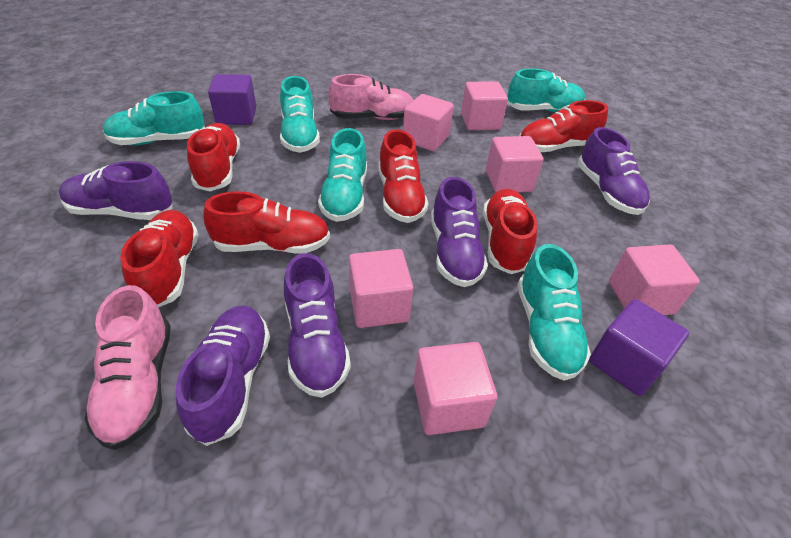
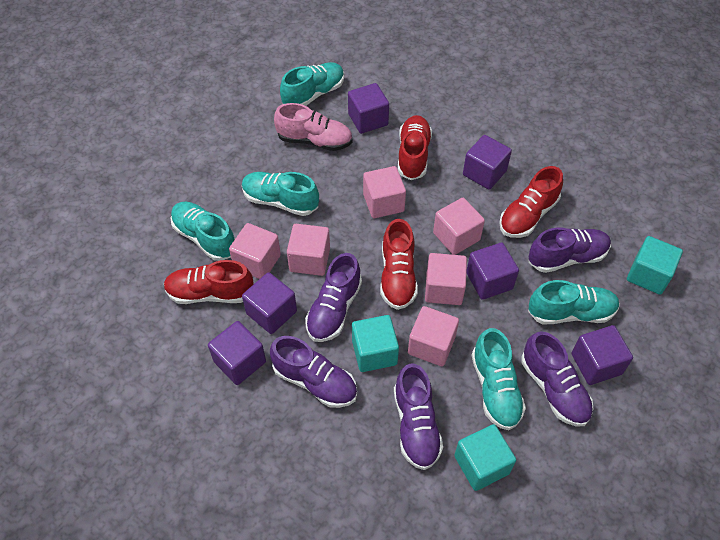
pink shoe: 2 -> 1
purple cube: 2 -> 6
red shoe: 6 -> 4
turquoise cube: 0 -> 3

